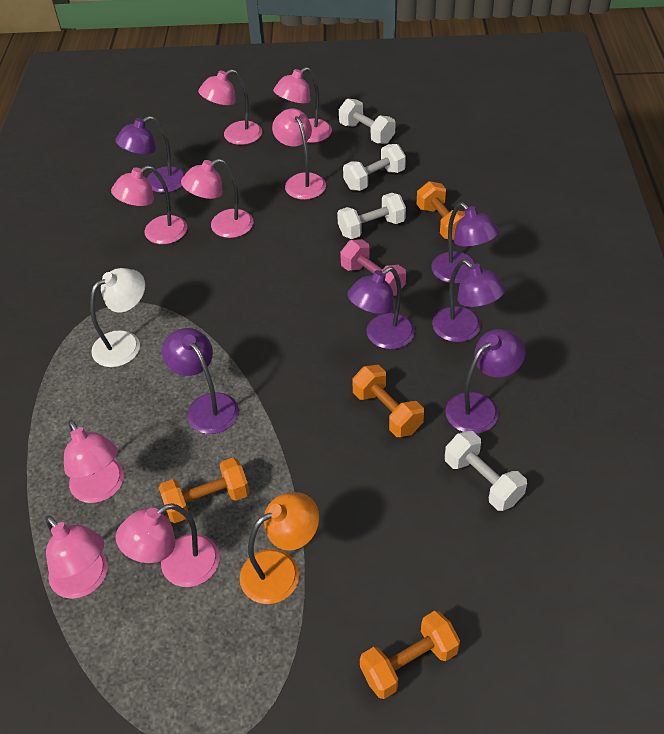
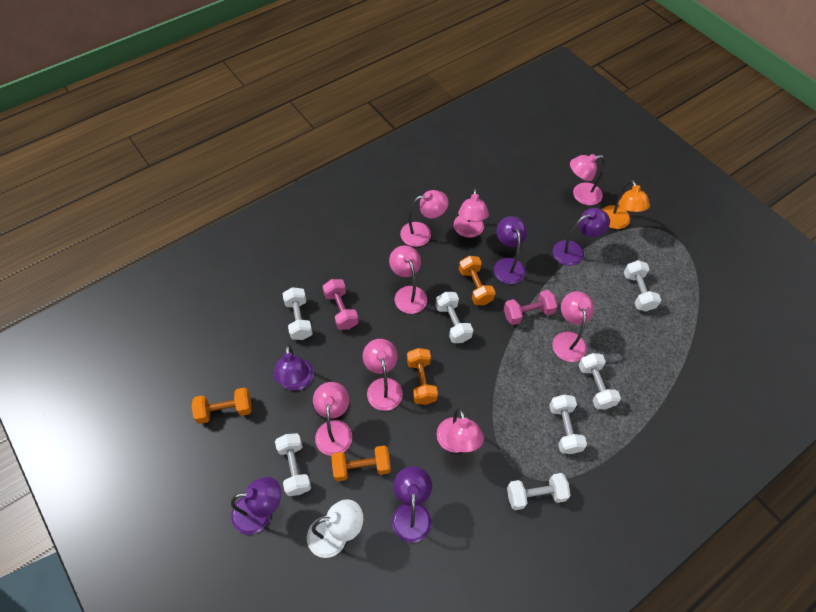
pink dumbbell: 1 -> 2
purple lamp: 6 -> 5
white dumbbell: 4 -> 7

